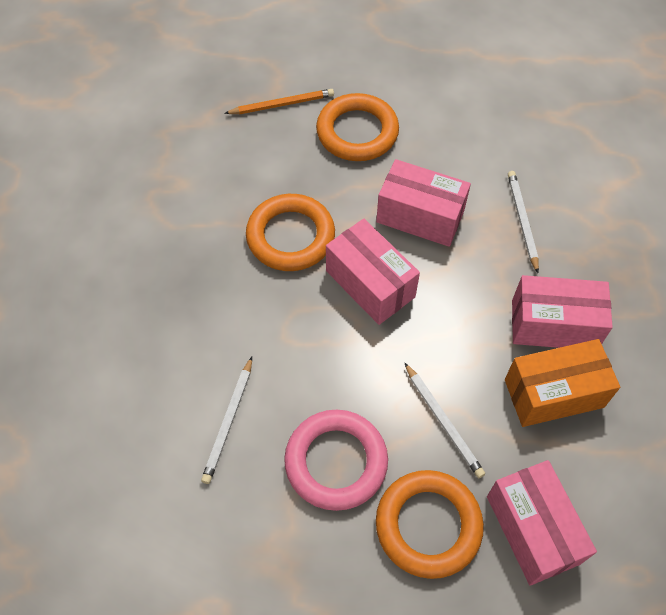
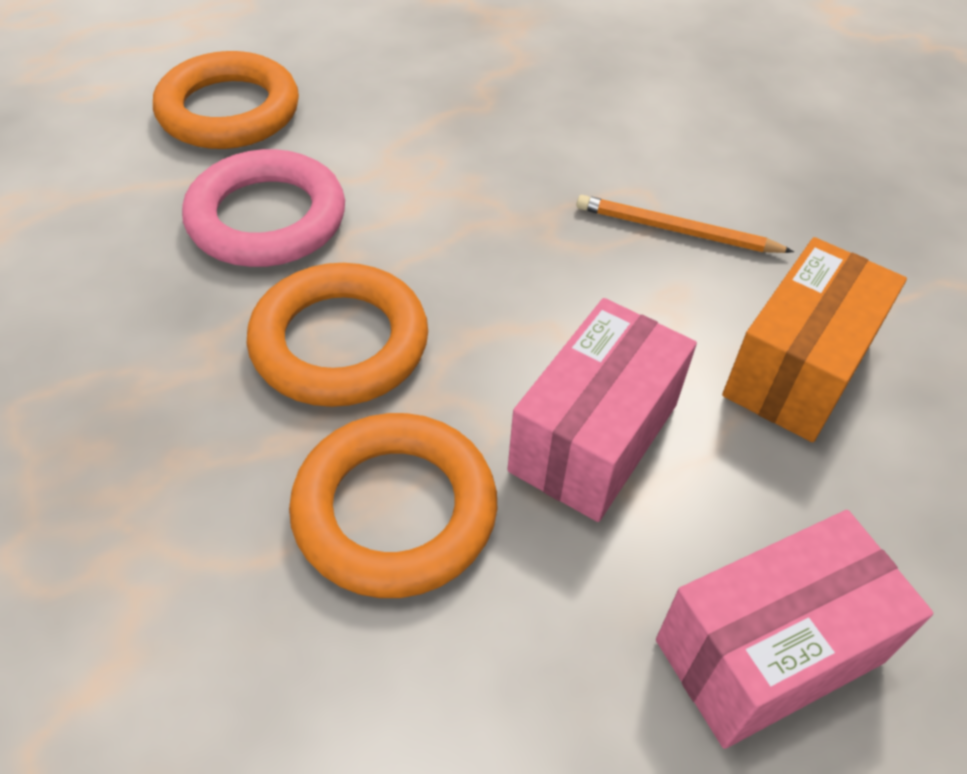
pink box: 4 -> 2
white pencil: 3 -> 0

